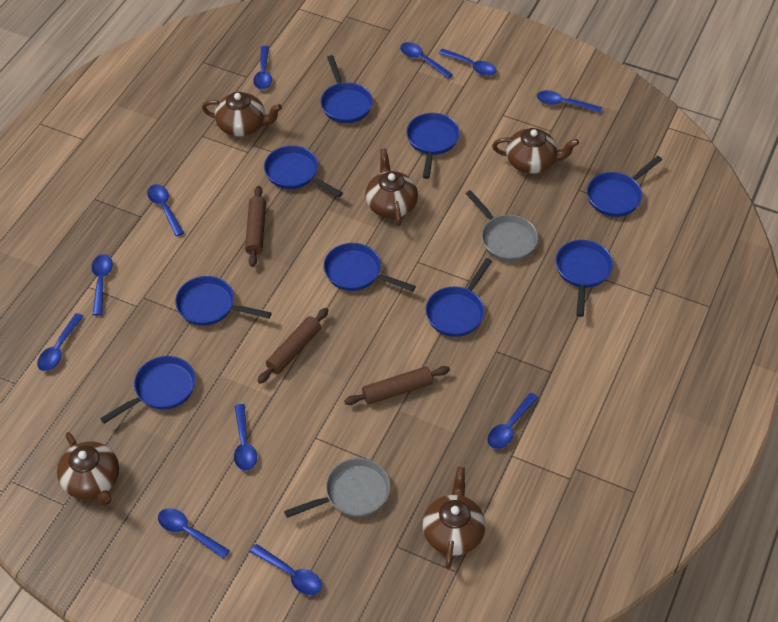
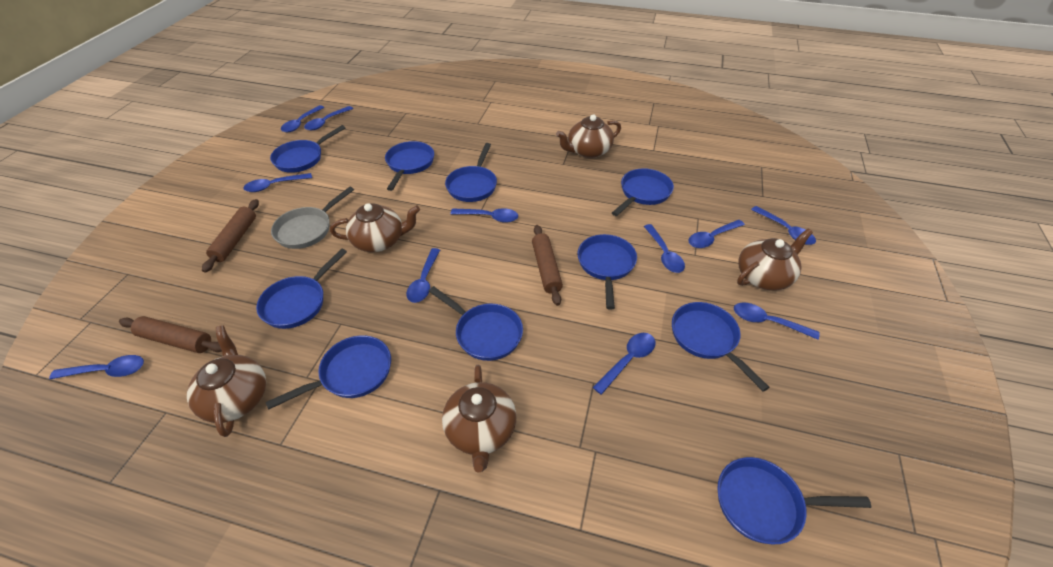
blue pan: 9 -> 10
grey pan: 2 -> 1

